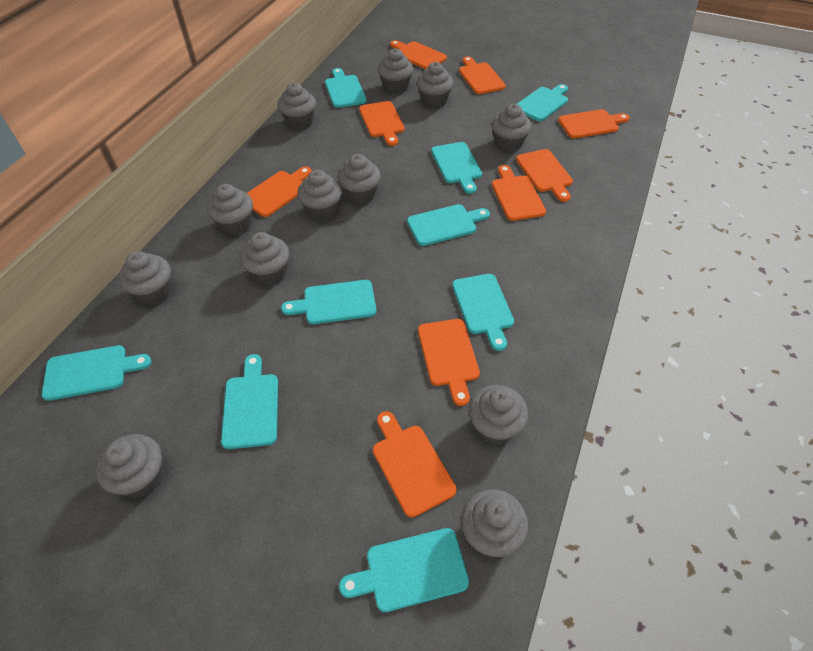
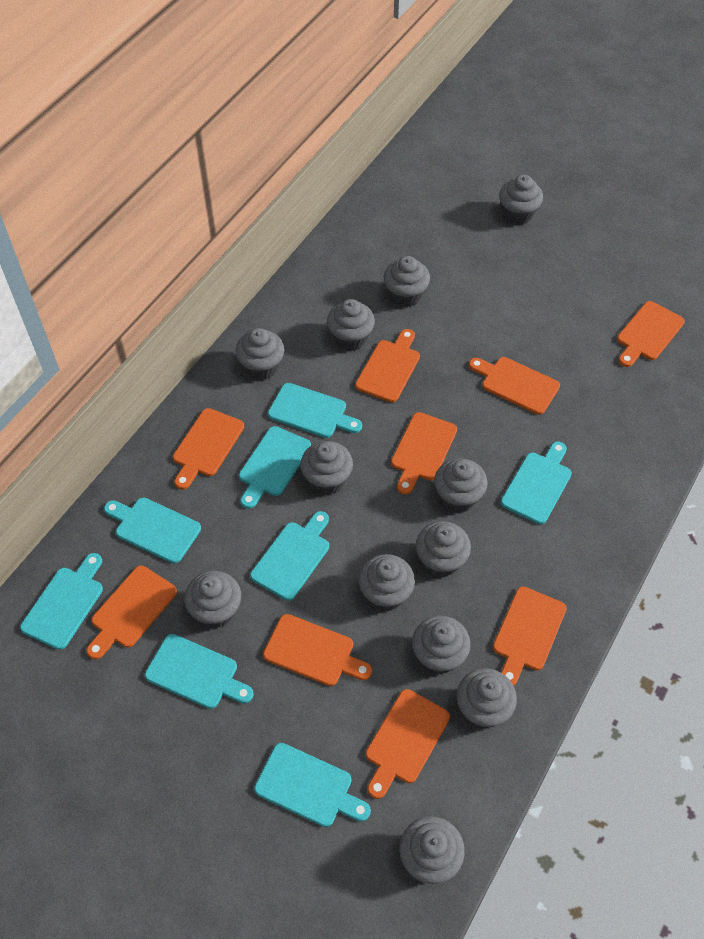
turquoise cutting board: 9 -> 8

